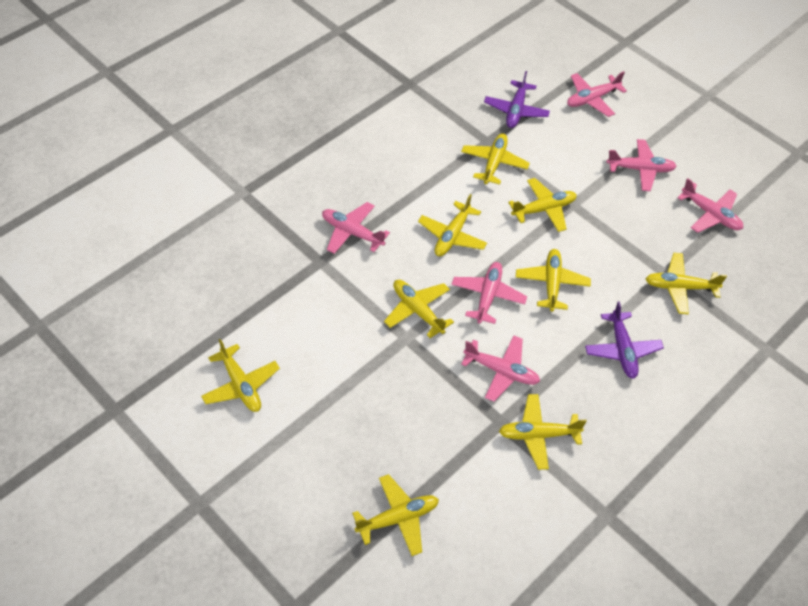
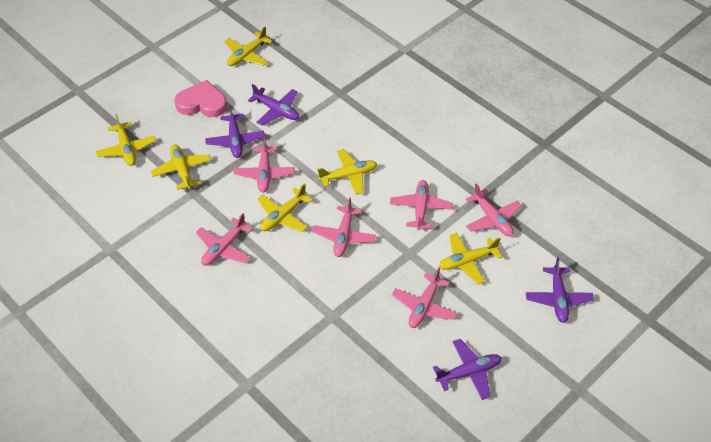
pink heart: 0 -> 1
purple plane: 2 -> 4
yellow plane: 9 -> 6

